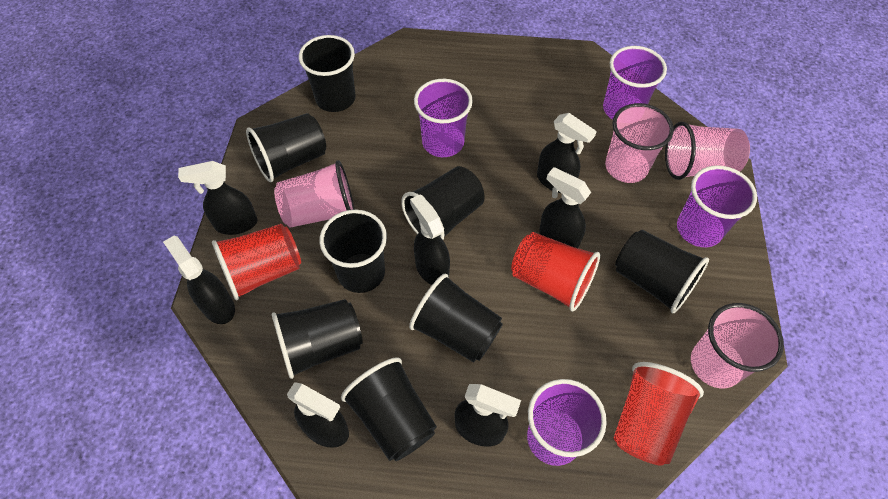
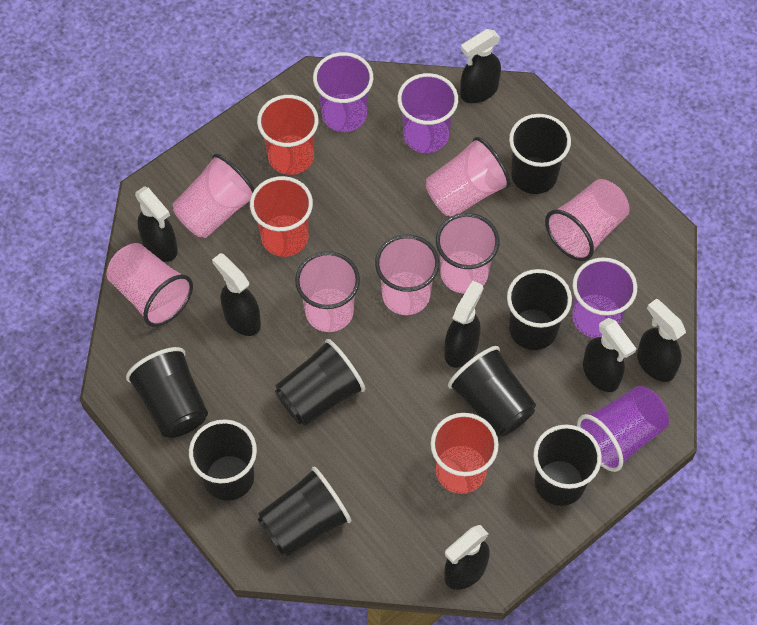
pink cup: 4 -> 7

